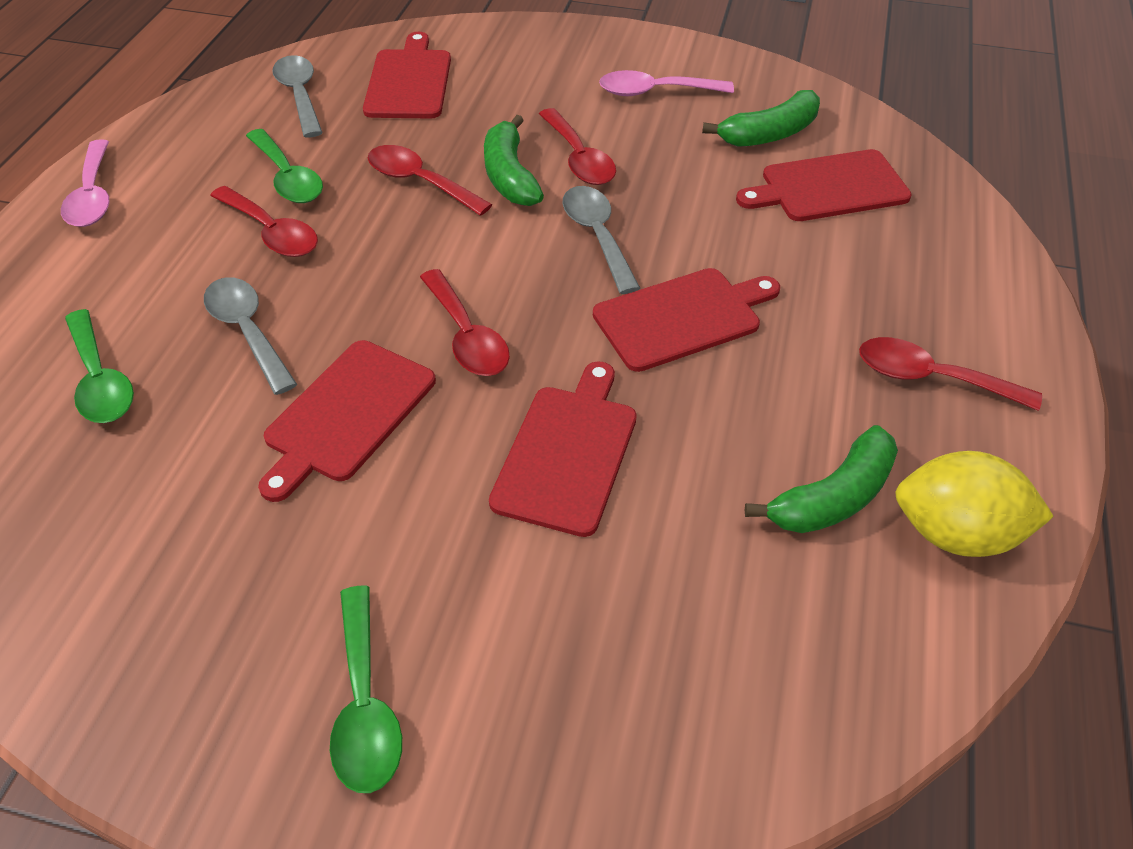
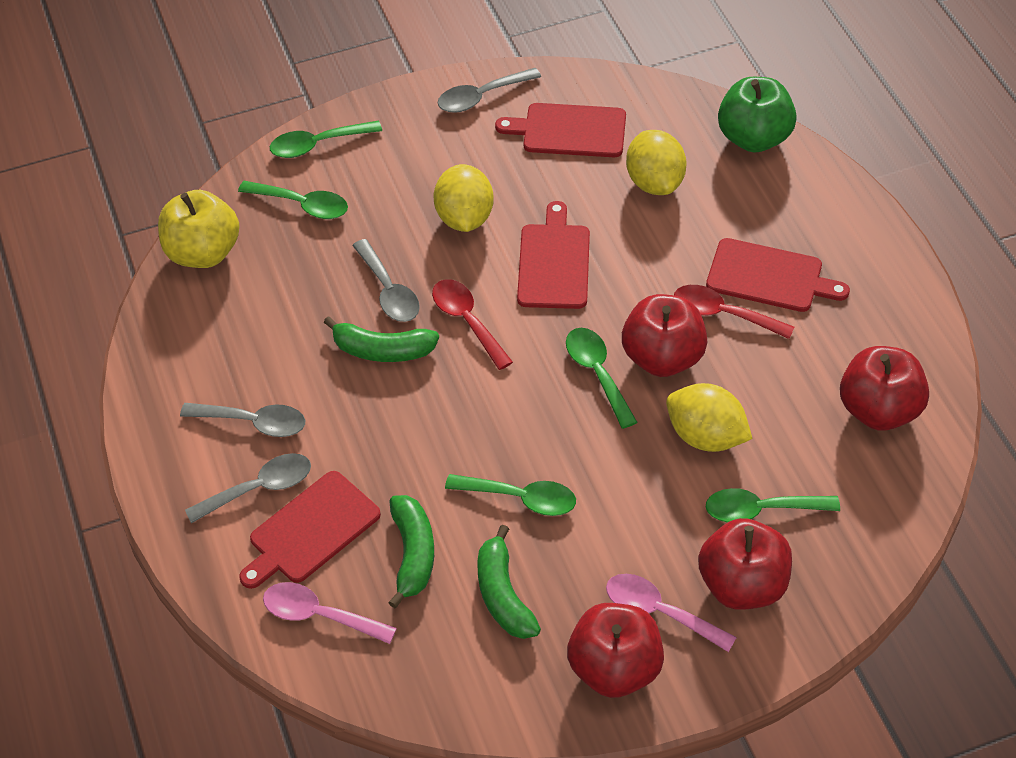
green apple: 0 -> 1
green spoon: 3 -> 5
grey spoon: 3 -> 4
red apple: 0 -> 4
red cutting board: 5 -> 4
red spoon: 5 -> 2
yellow apple: 0 -> 1
yellow lemon: 1 -> 3

